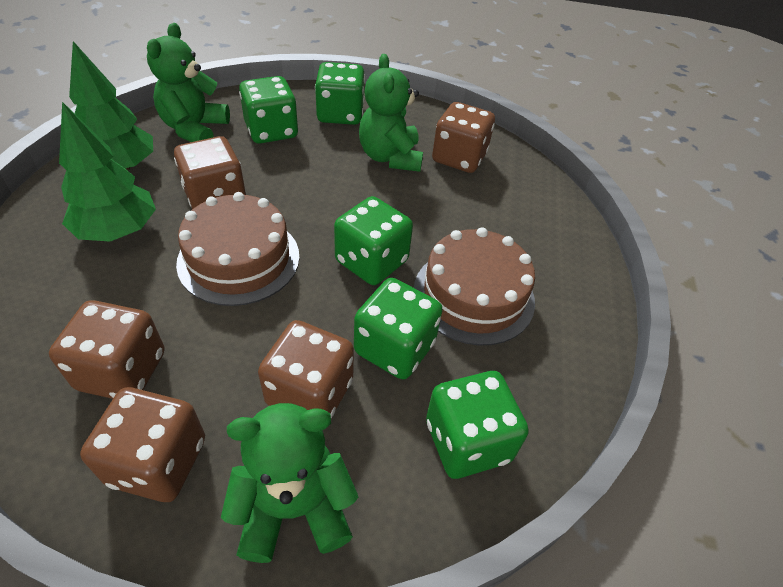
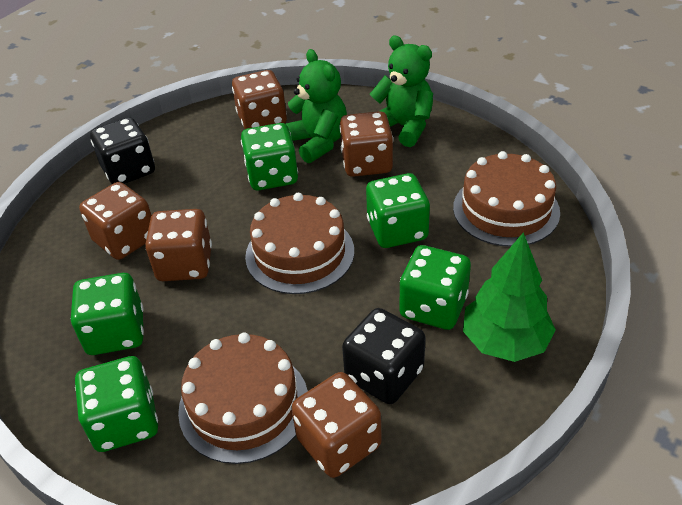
black dice: 0 -> 2
brown cake: 2 -> 3
green teddy bear: 3 -> 2
green tree: 2 -> 1

